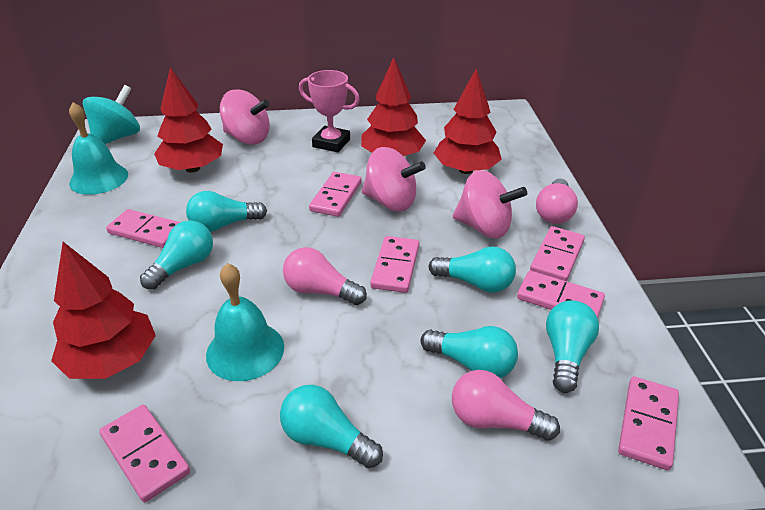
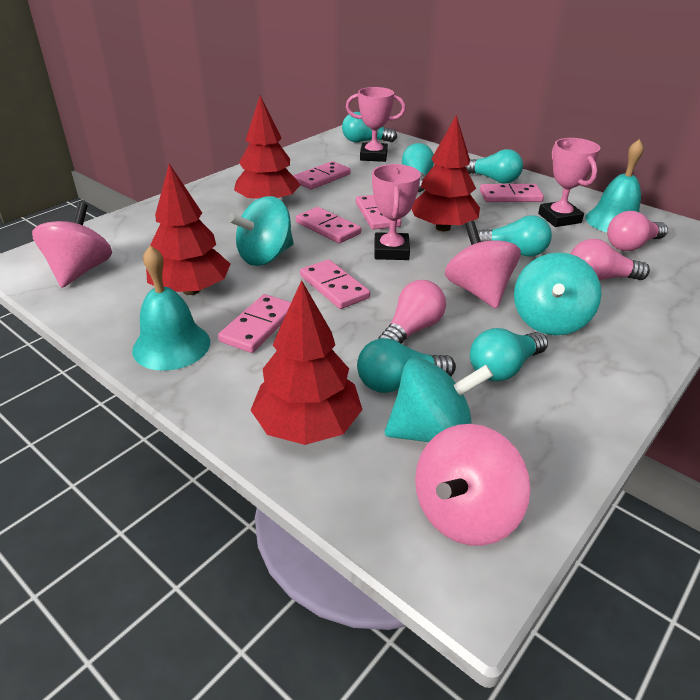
pink domino: 7 -> 6
pink trophy: 1 -> 3
turquoise spinning top: 1 -> 3

